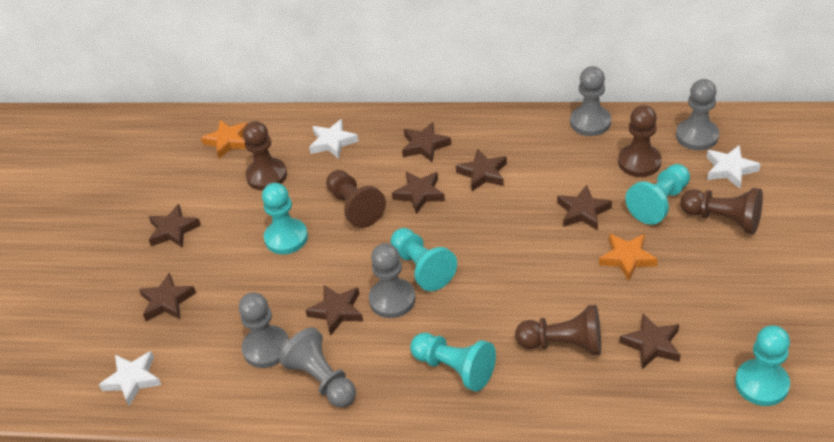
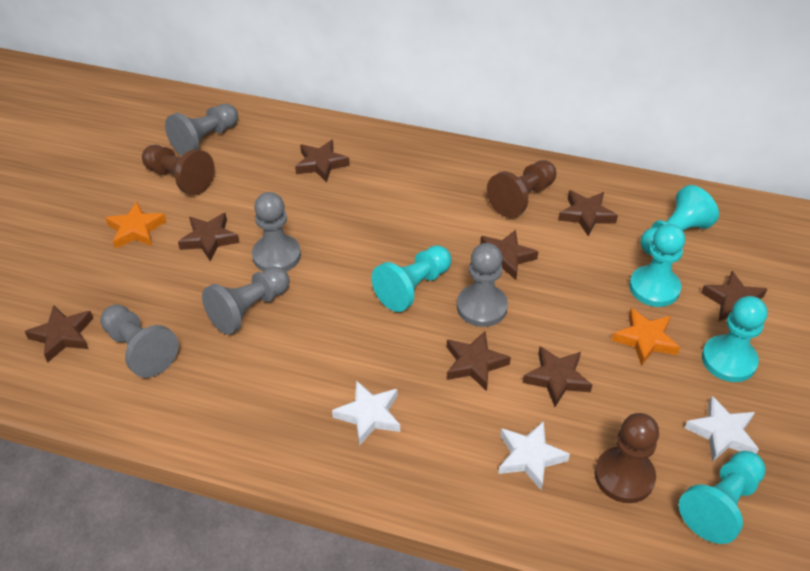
brown pawn: 5 -> 3

